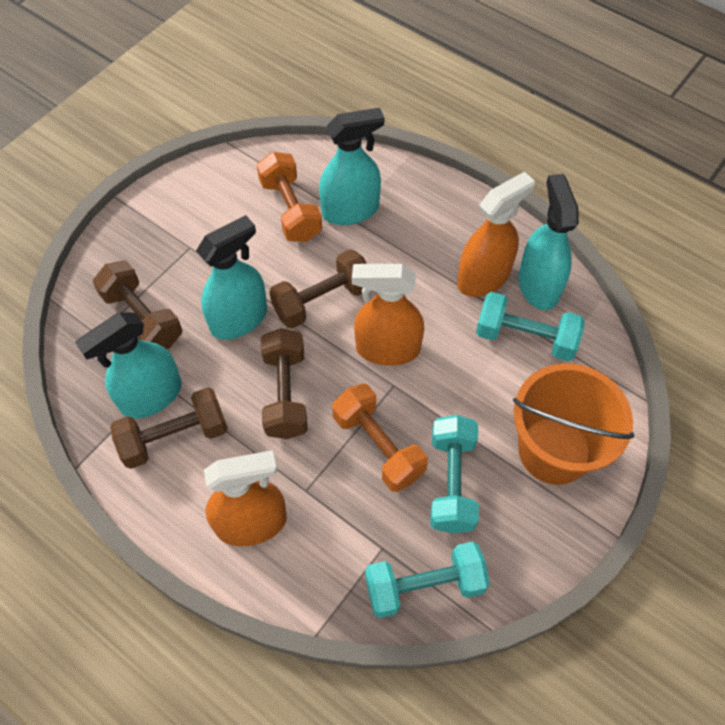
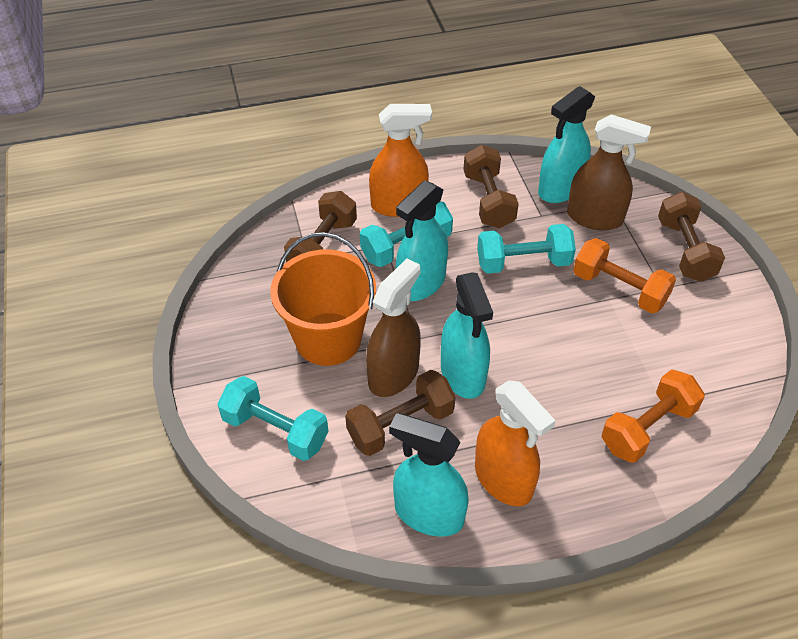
brown spray bottle: 0 -> 2
orange spray bottle: 3 -> 2

